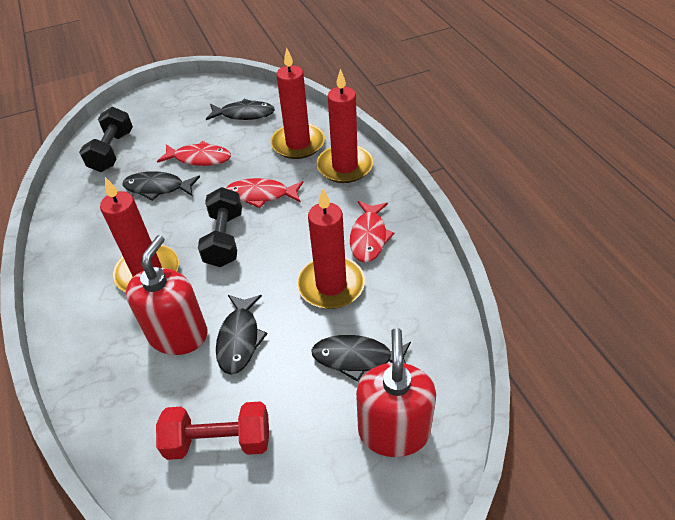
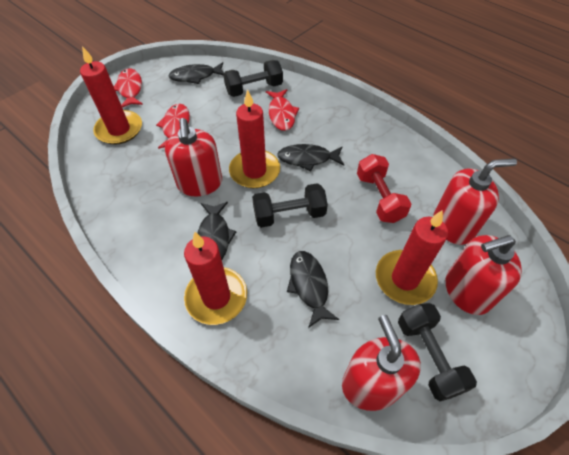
black dumbbell: 2 -> 3
red soap dispenser: 2 -> 4

